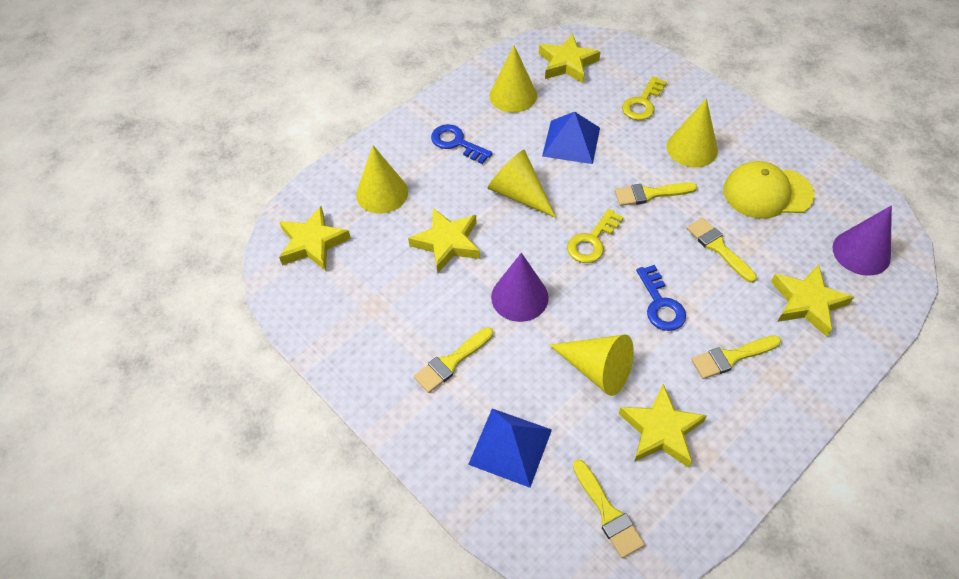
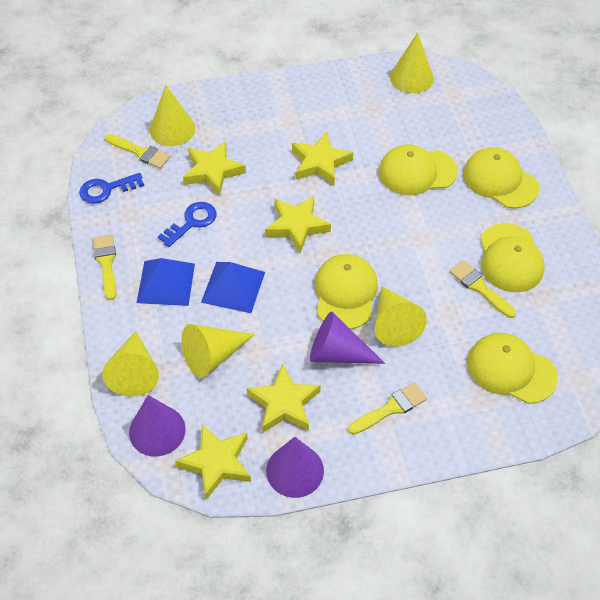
purple cone: 2 -> 3
yellow brush: 5 -> 4
yellow cap: 1 -> 5
yellow key: 2 -> 0

